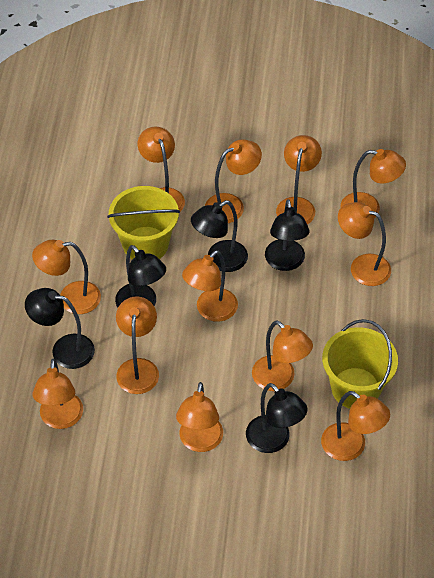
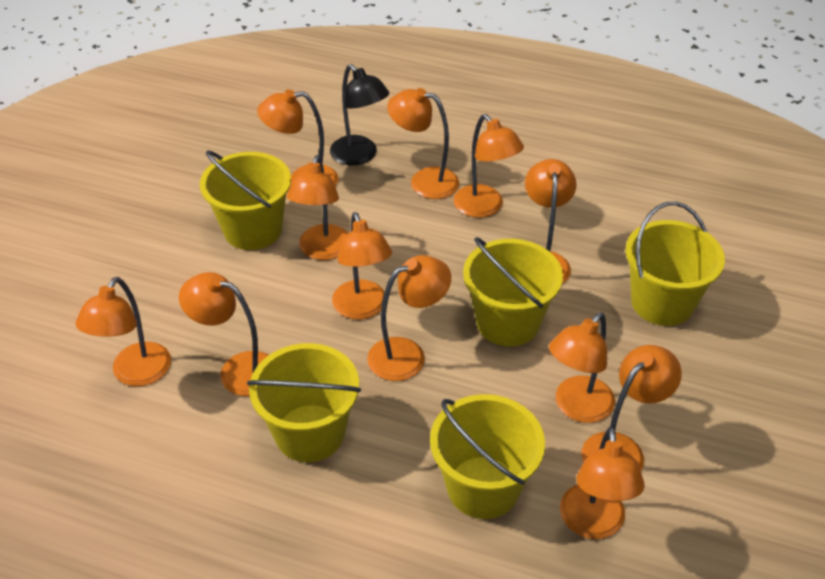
black lamp: 5 -> 1
yellow bucket: 2 -> 5

